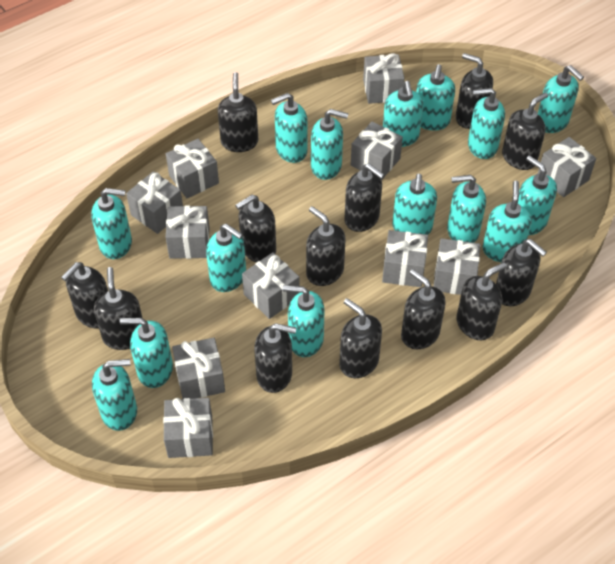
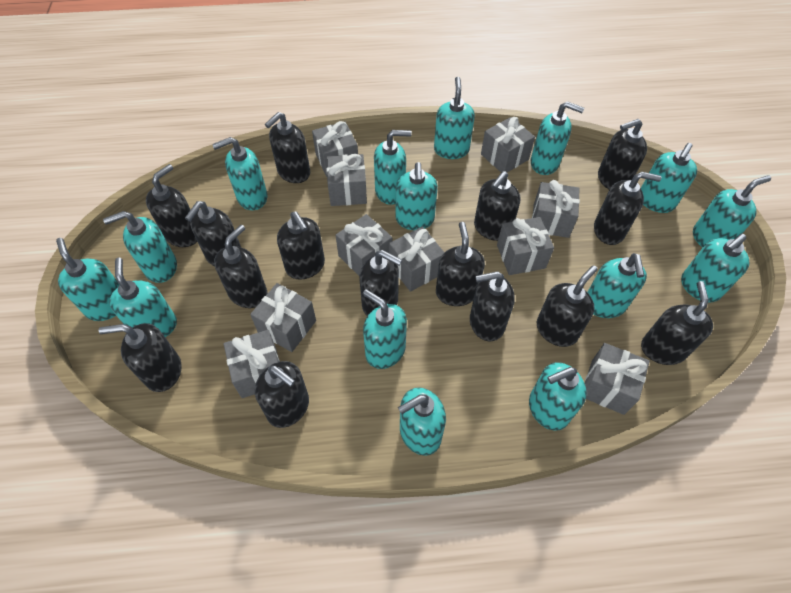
black soap dispenser: 13 -> 15
grey gift: 11 -> 10

